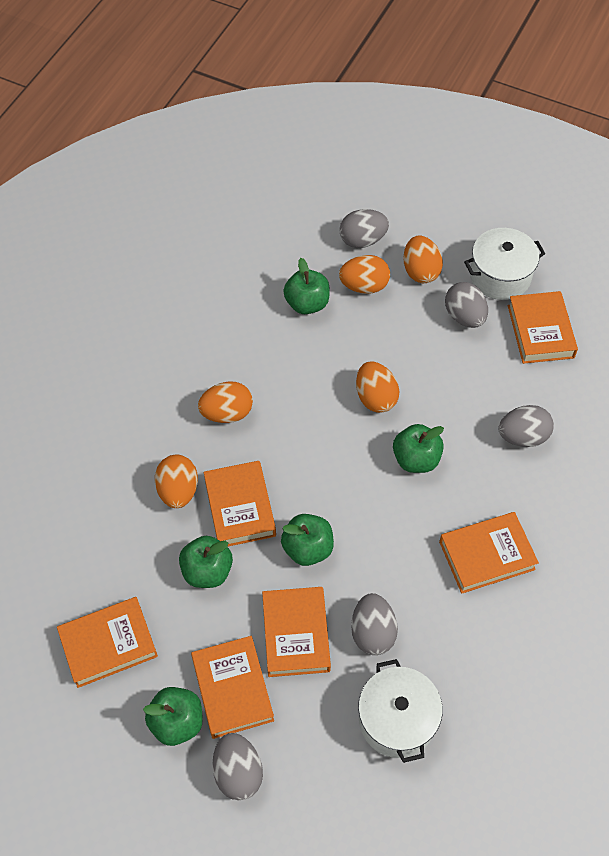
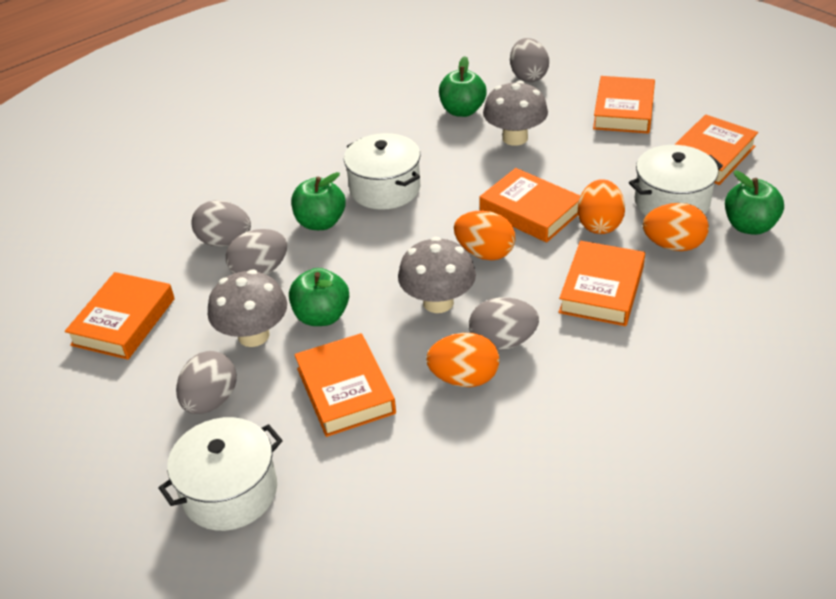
green apple: 5 -> 4
grey mushroom: 0 -> 3
orange egg: 5 -> 4
white pot: 2 -> 3

